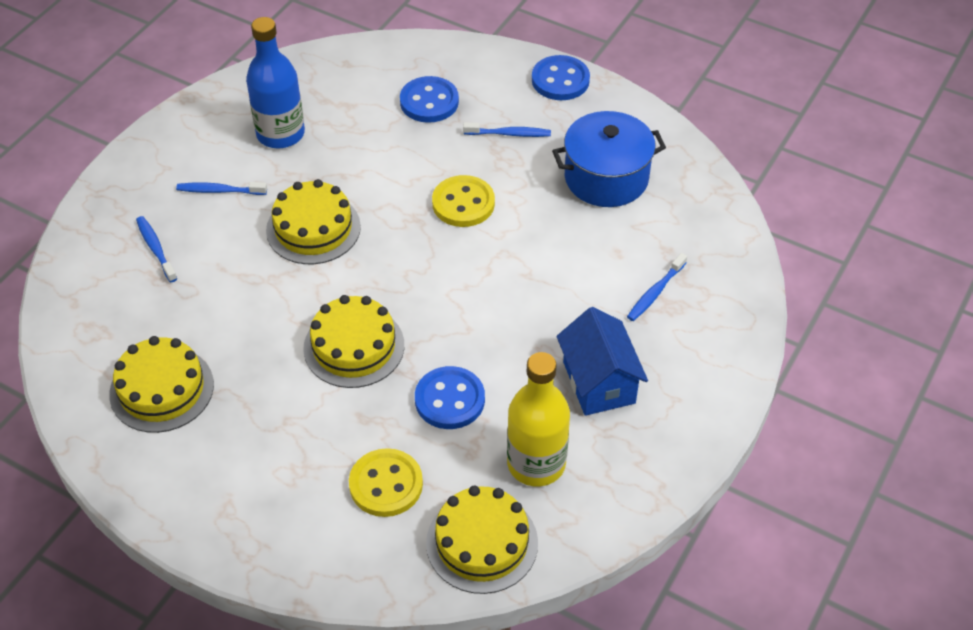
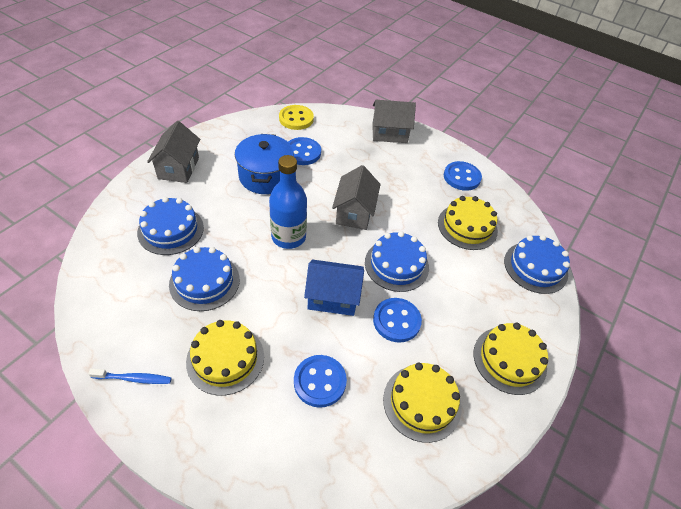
blue button: 3 -> 4
blue cake: 0 -> 4
blue toothbrush: 4 -> 1
grey house: 0 -> 3
yellow bottle: 1 -> 0
yellow button: 2 -> 1

